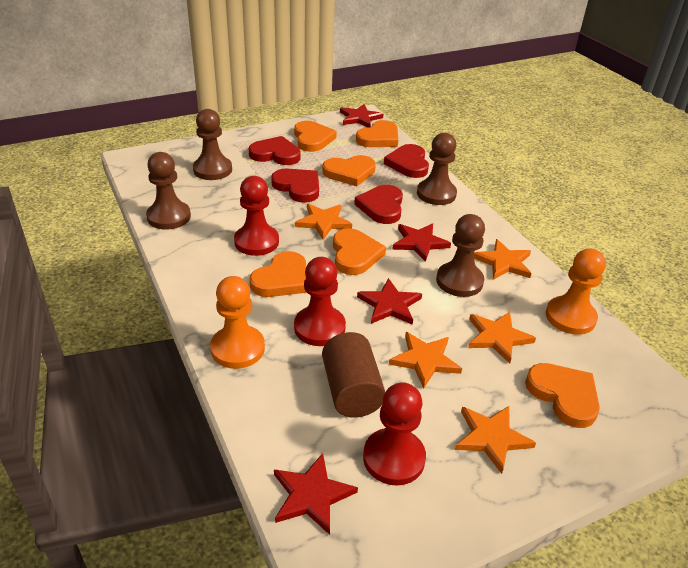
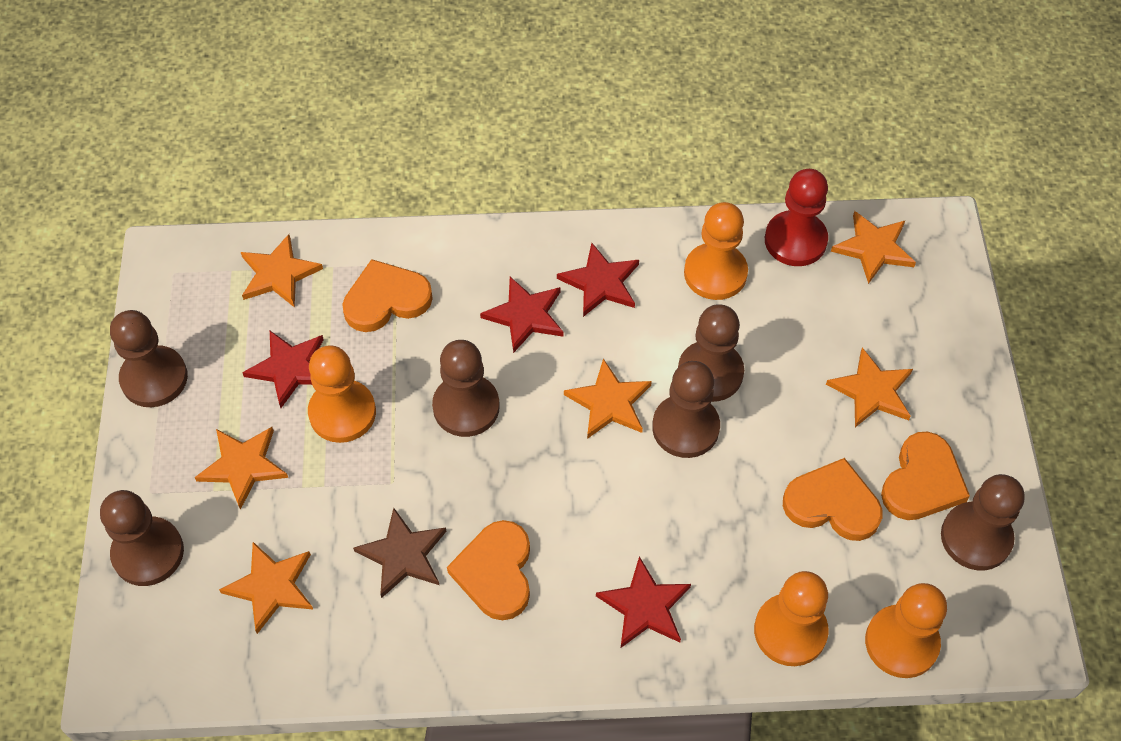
brown cylinder: 1 -> 0
brown pawn: 4 -> 6
brown star: 0 -> 1
orange heart: 6 -> 4
orange pawn: 2 -> 4
orange star: 5 -> 6
red heart: 4 -> 0
red pawn: 3 -> 1

